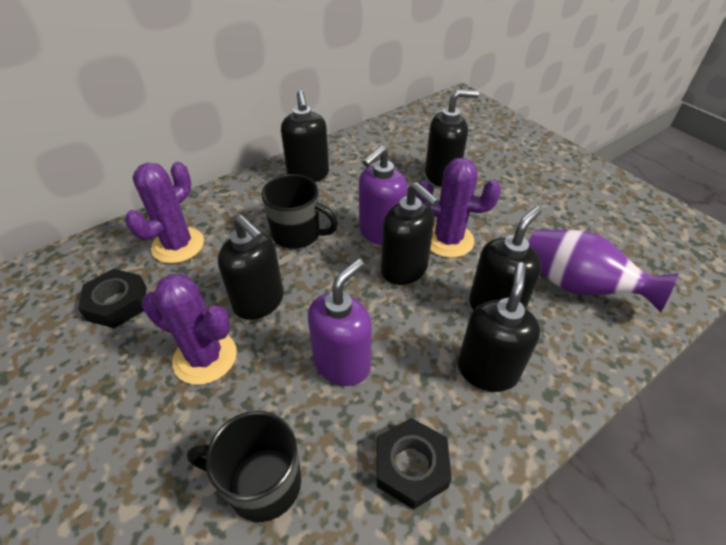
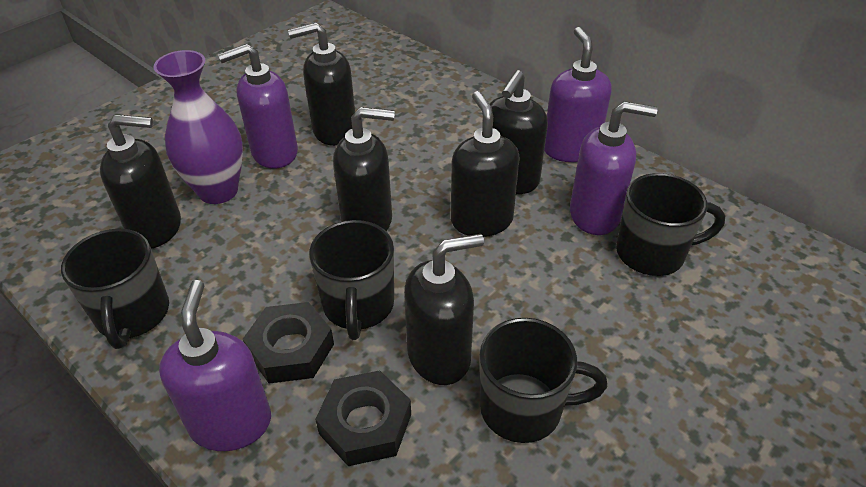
black mug: 2 -> 4
purple cactus: 3 -> 0
purple soap dispenser: 2 -> 4

